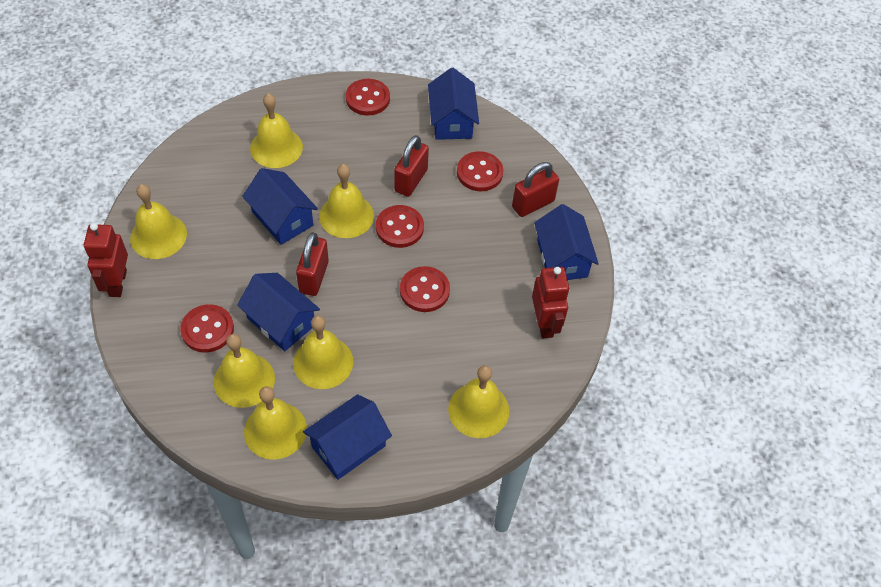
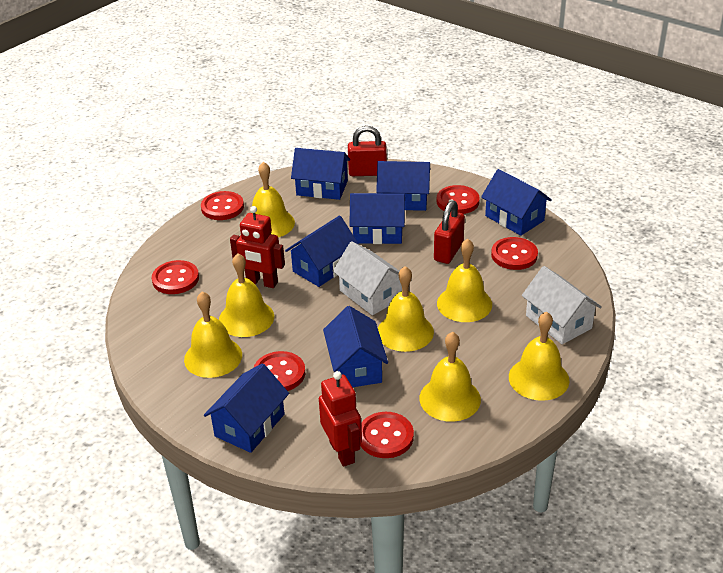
blue house: 5 -> 7
red button: 5 -> 6
red padlock: 3 -> 2
white house: 0 -> 2

